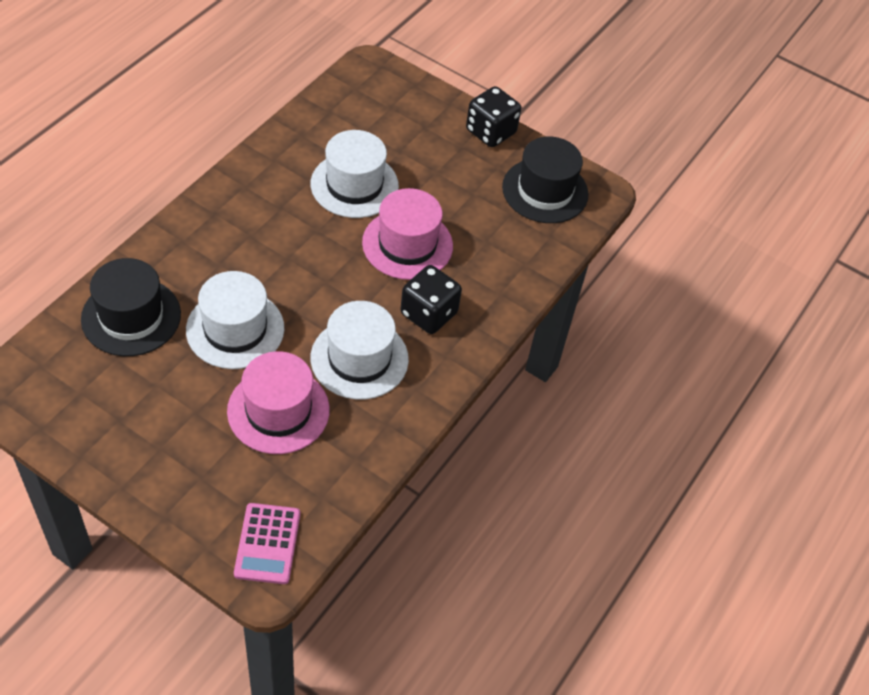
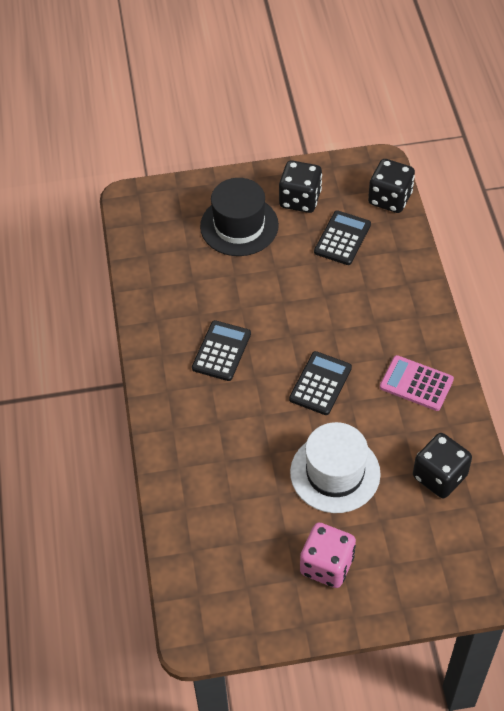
black calculator: 0 -> 3
black dice: 2 -> 3
black hat: 2 -> 1
pink dice: 0 -> 1
pink hat: 2 -> 0
white hat: 3 -> 1

